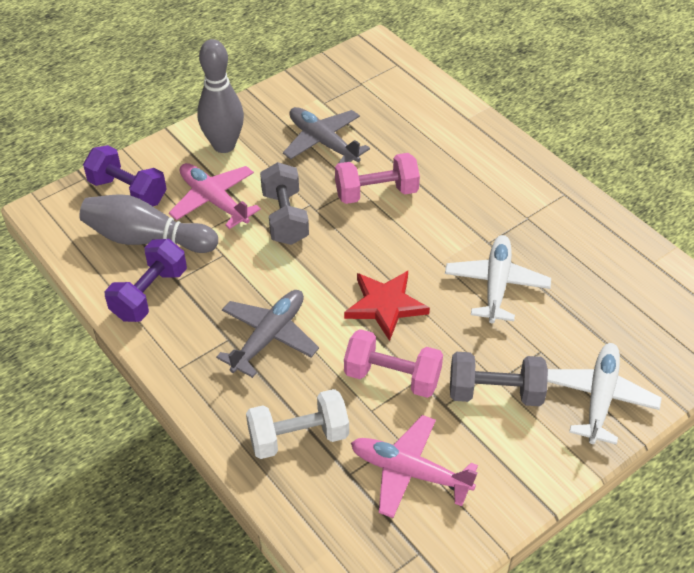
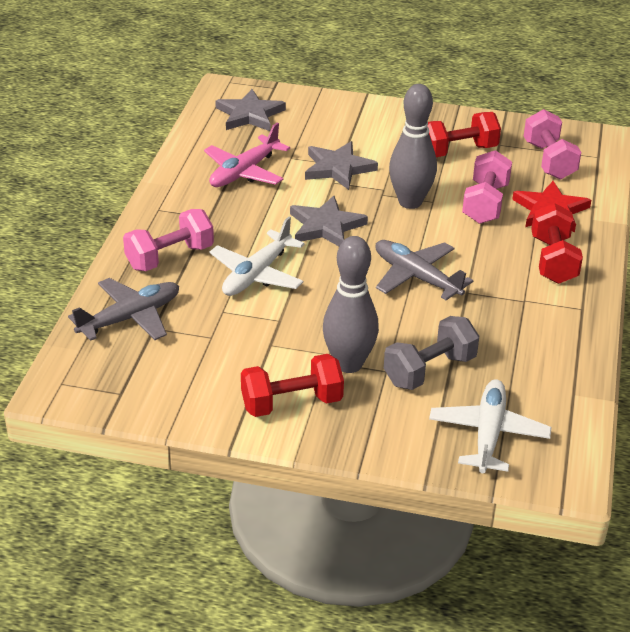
grey dumbbell: 2 -> 1
grey star: 0 -> 3
pink dumbbell: 2 -> 3
pink plane: 2 -> 1
purple dumbbell: 2 -> 0
red dumbbell: 0 -> 3
white dumbbell: 1 -> 0

